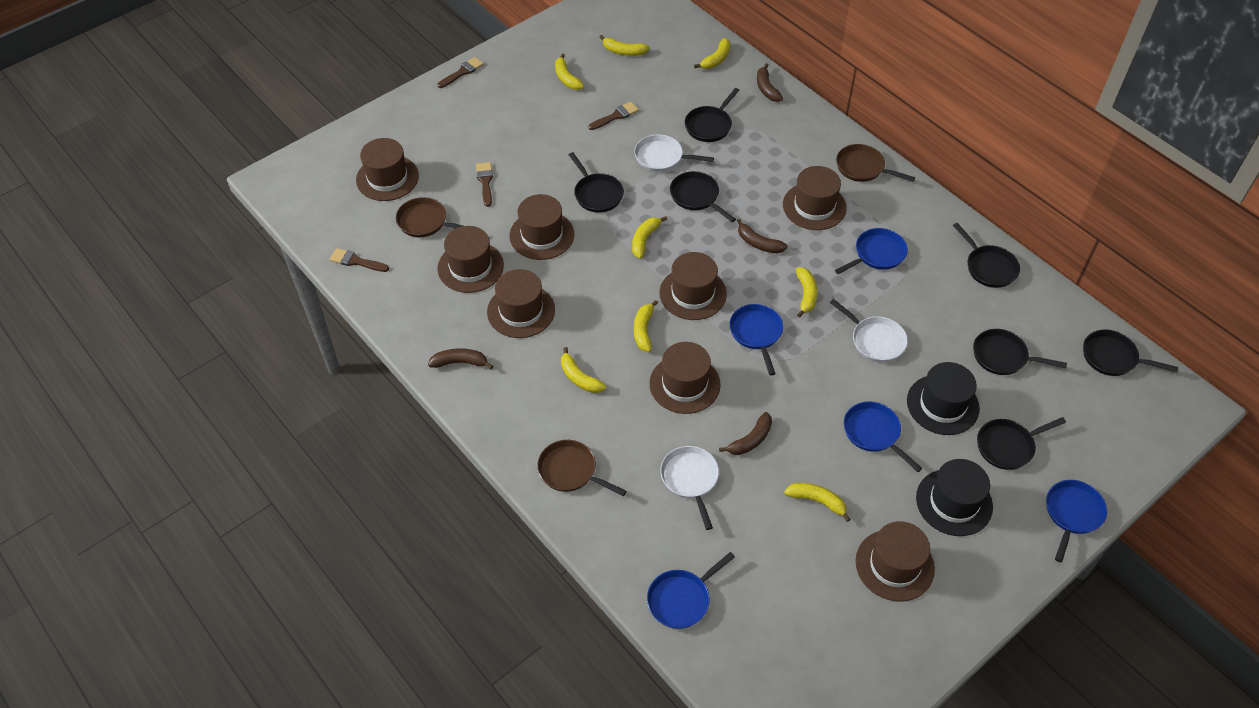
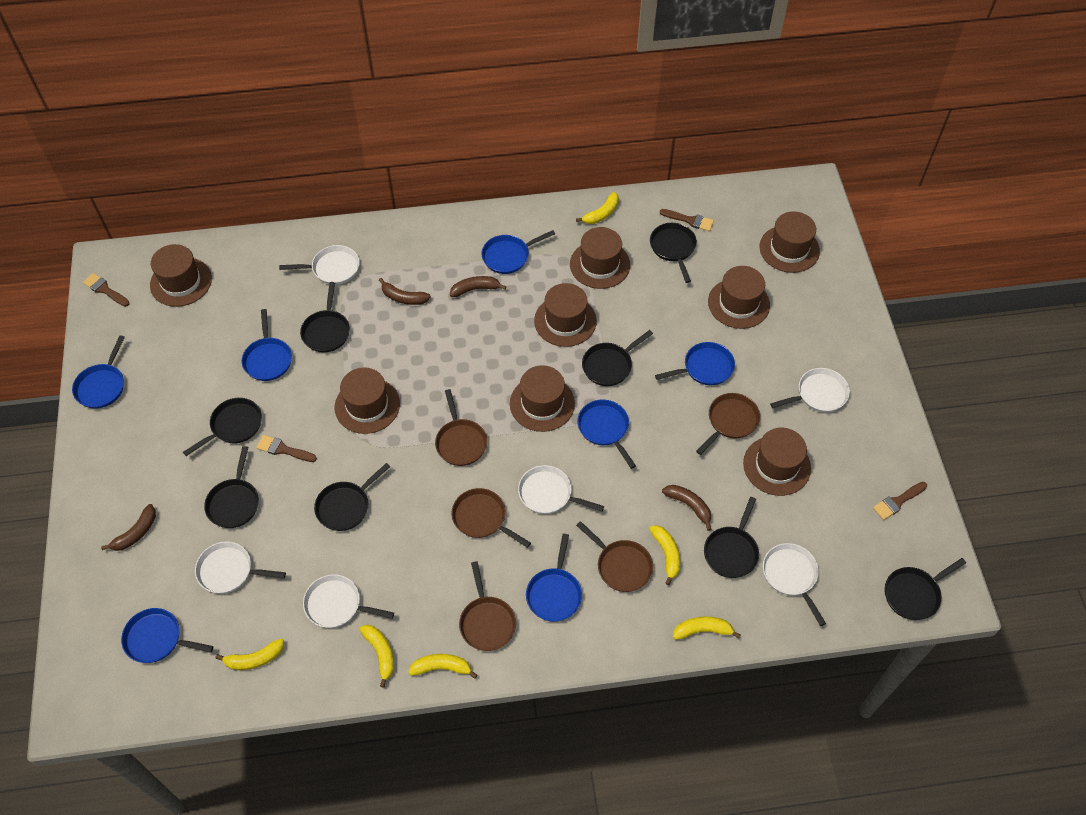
black hat: 2 -> 0
black pan: 7 -> 8
blue pan: 5 -> 7
brown pan: 3 -> 5
white pan: 3 -> 6
yellow banana: 8 -> 6

